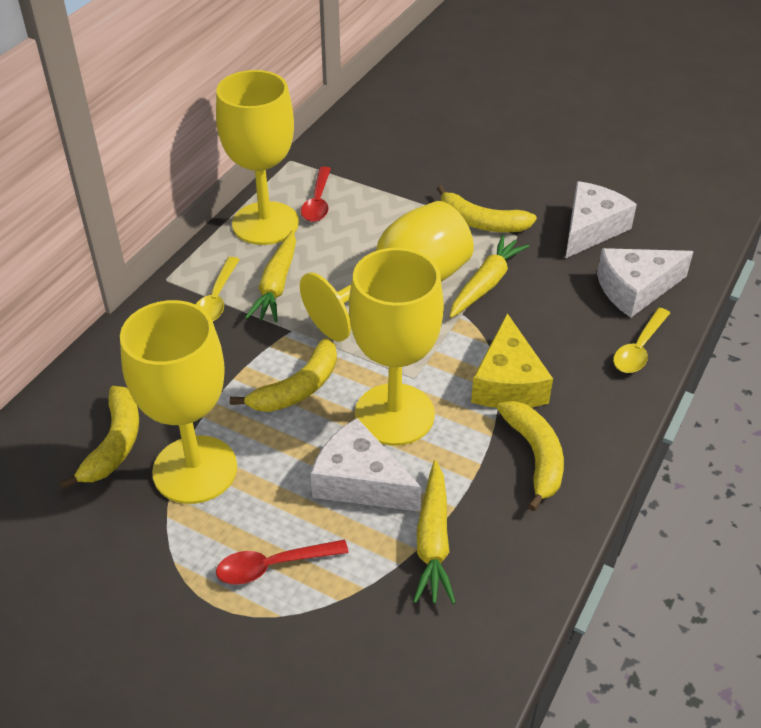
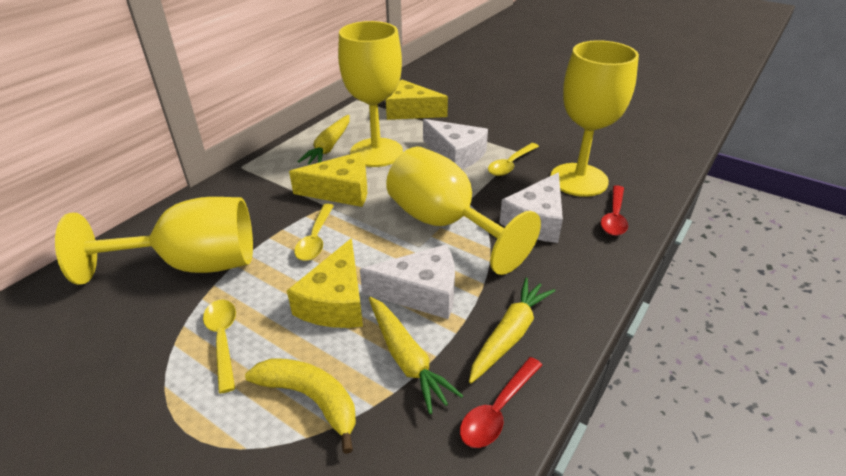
yellow banana: 4 -> 1
yellow cheese: 1 -> 3
yellow spoon: 2 -> 3

